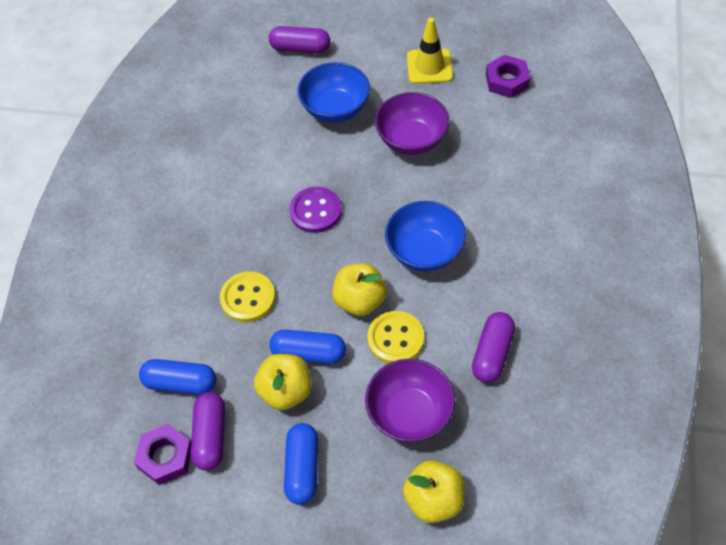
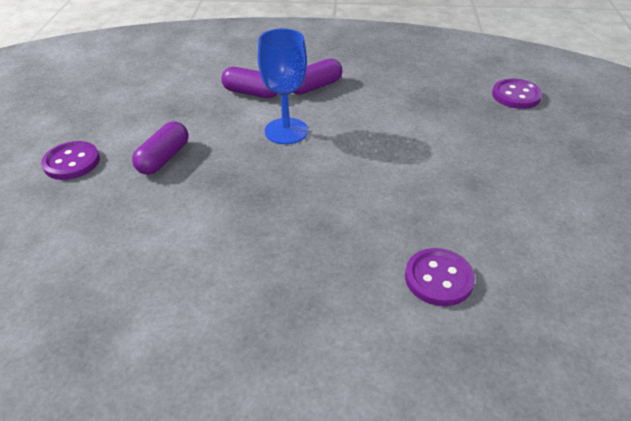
blue bowl: 2 -> 0
blue capsule: 3 -> 0
blue goblet: 0 -> 1
purple bowl: 2 -> 0
purple button: 1 -> 3
purple nut: 2 -> 0
yellow apple: 3 -> 0
yellow button: 2 -> 0
yellow traffic cone: 1 -> 0

